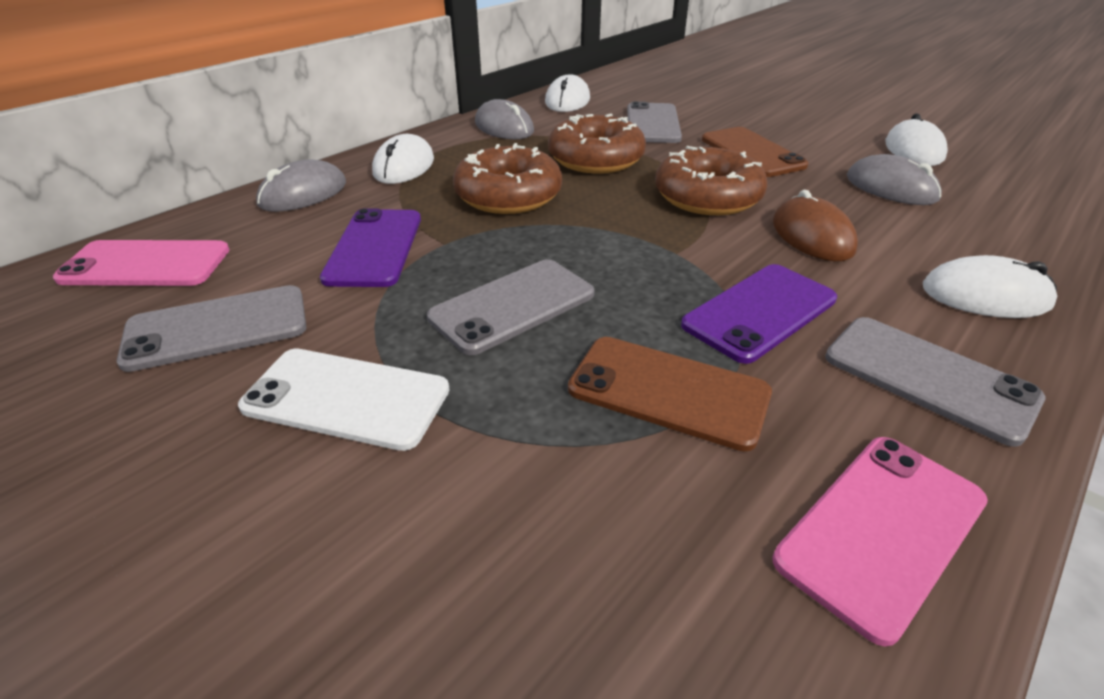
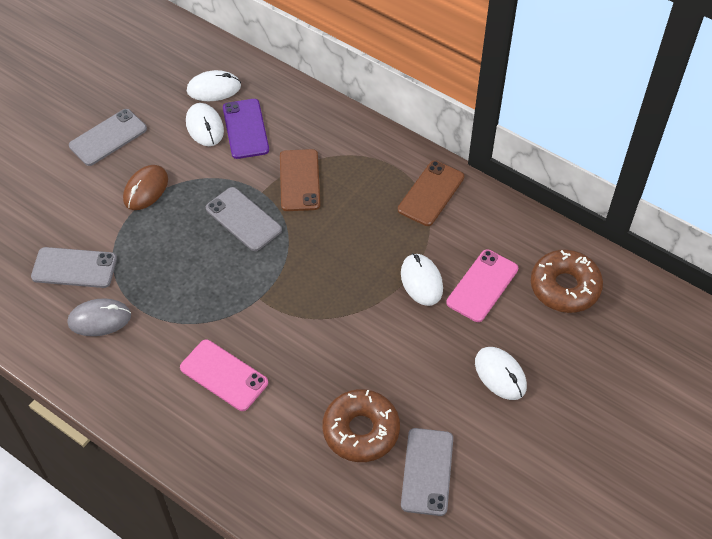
brown donut: 3 -> 2
grey mouse: 3 -> 1
purple phone: 2 -> 1
white phone: 1 -> 0

